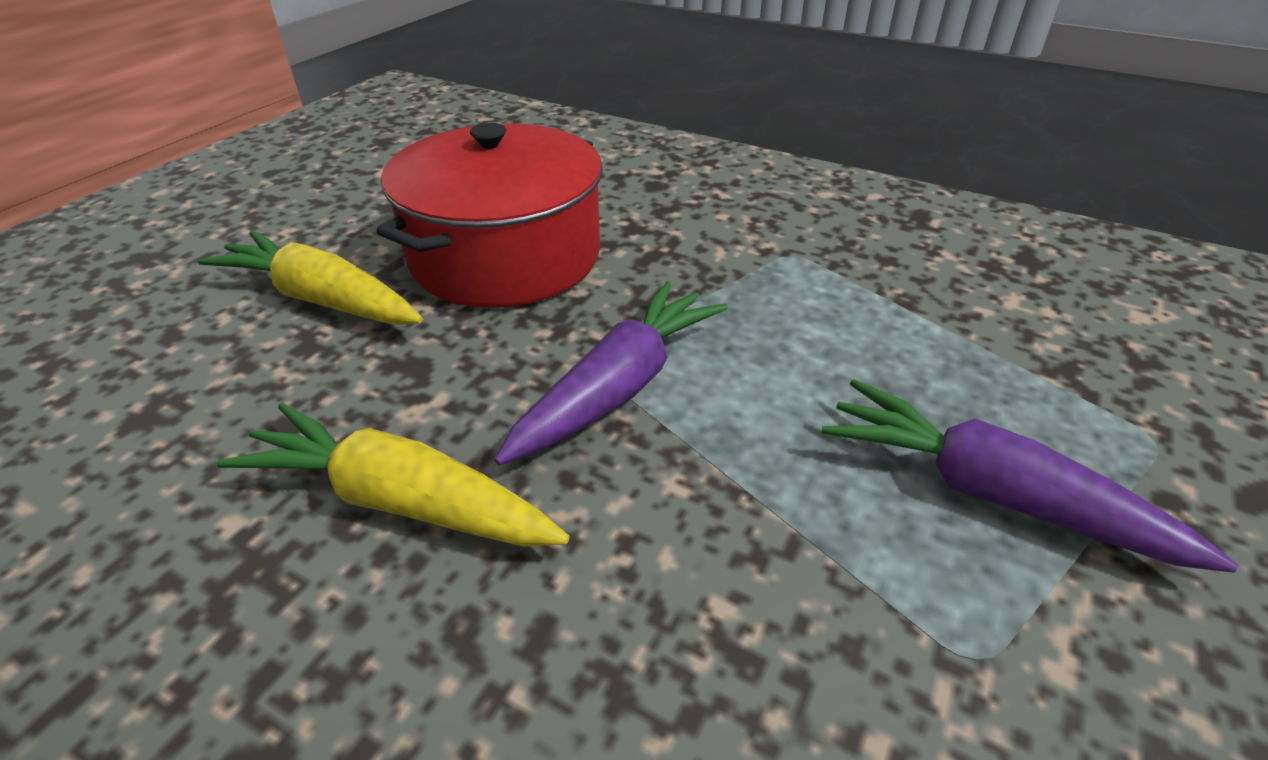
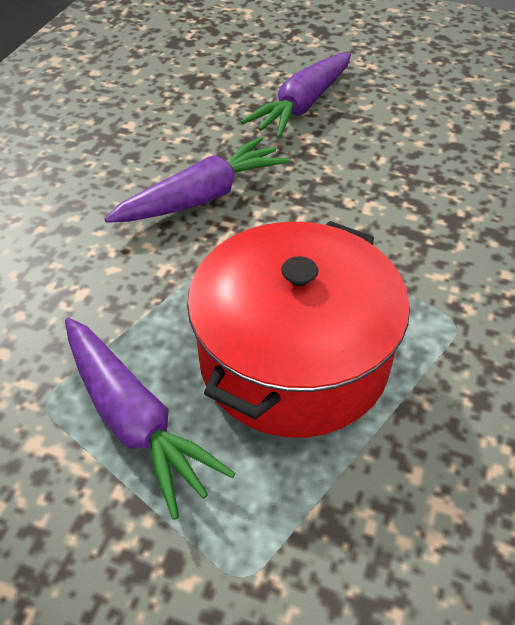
purple carrot: 2 -> 3
yellow carrot: 2 -> 0

